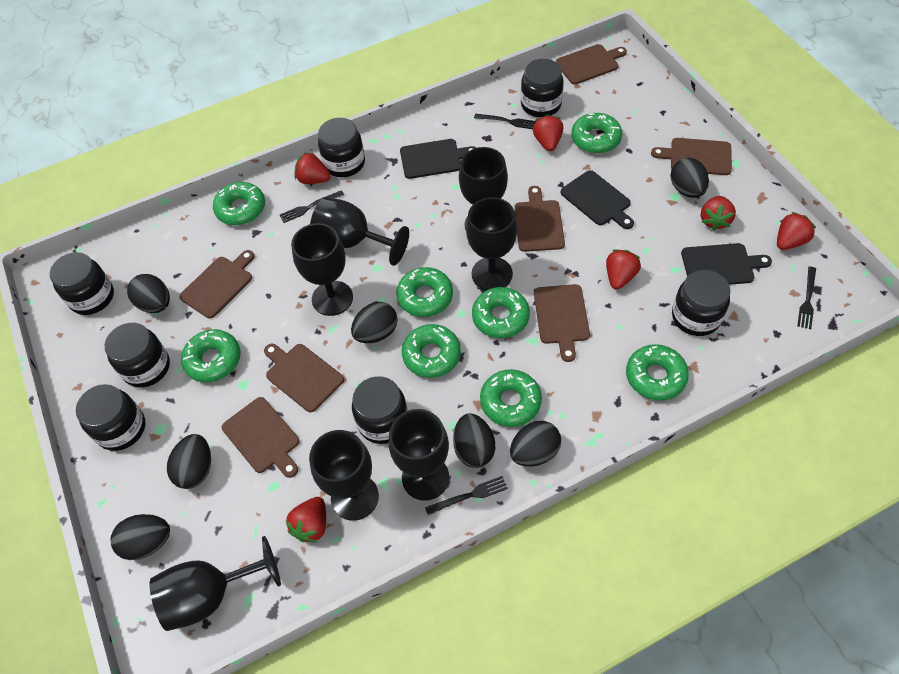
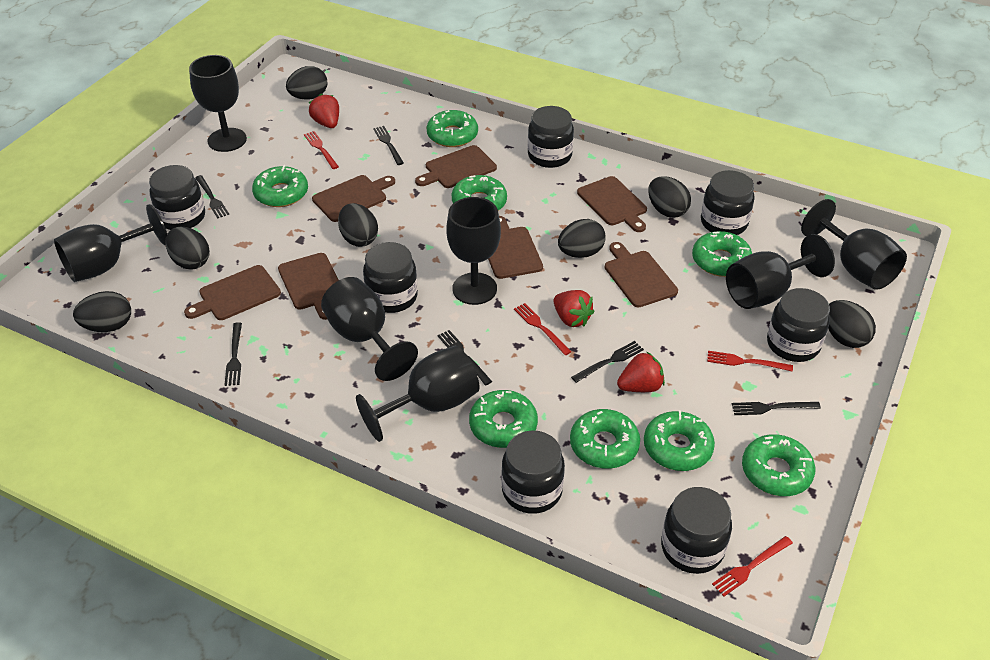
black cutting board: 3 -> 0
black fork: 4 -> 6
red fork: 0 -> 4
red strawberry: 6 -> 3

